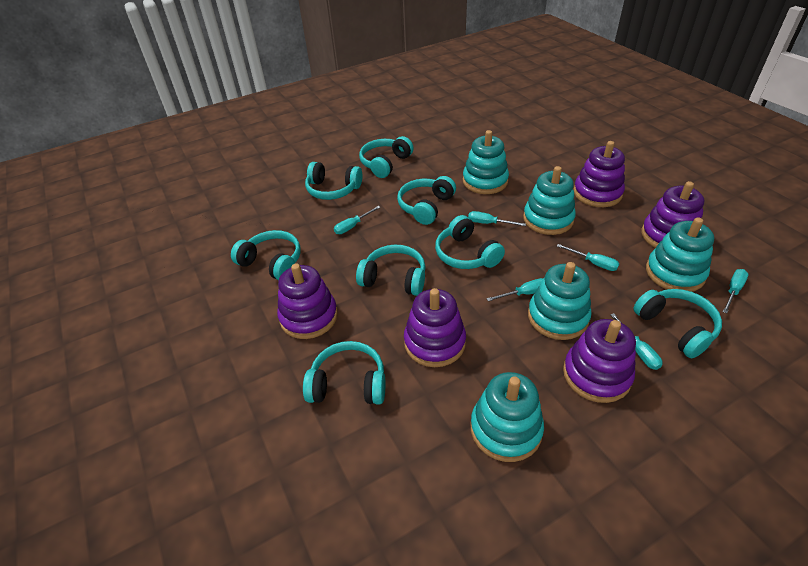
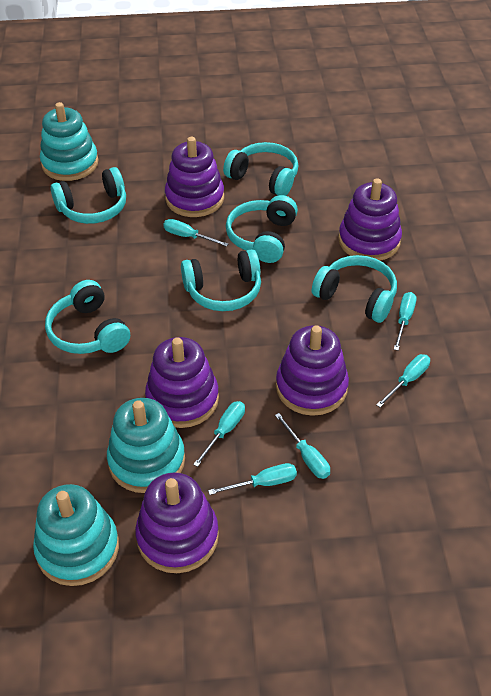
turquoise headphones: 8 -> 6
turquoise stacking toy: 5 -> 3

